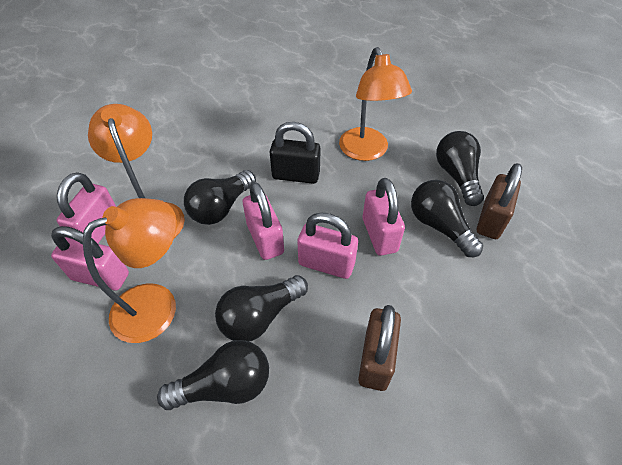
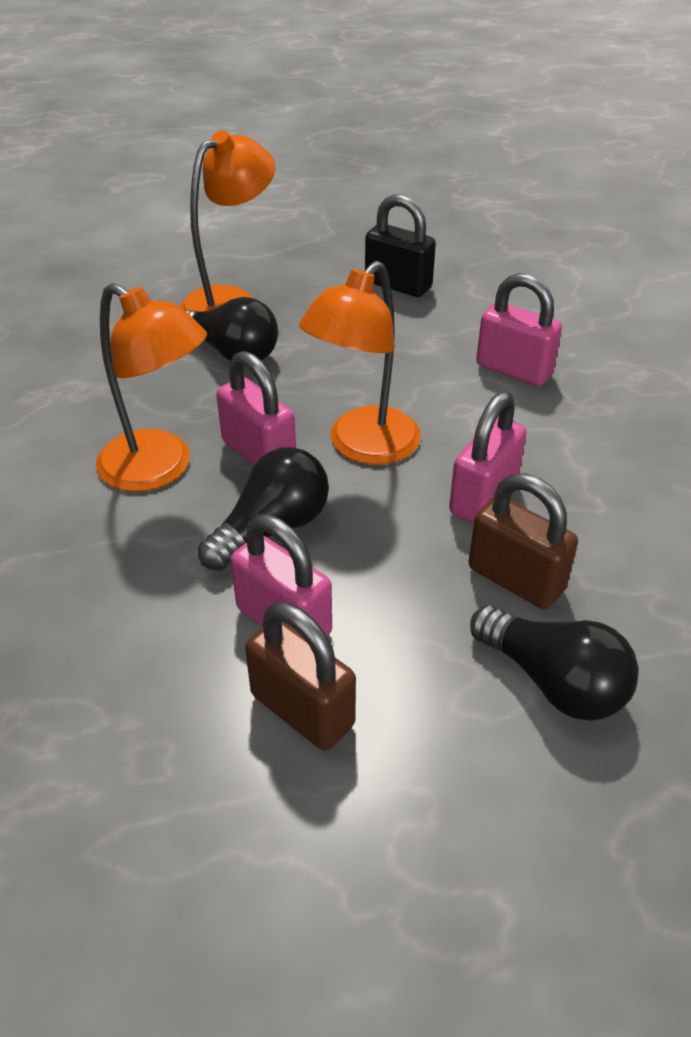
black light bulb: 5 -> 3
pink padlock: 5 -> 4

